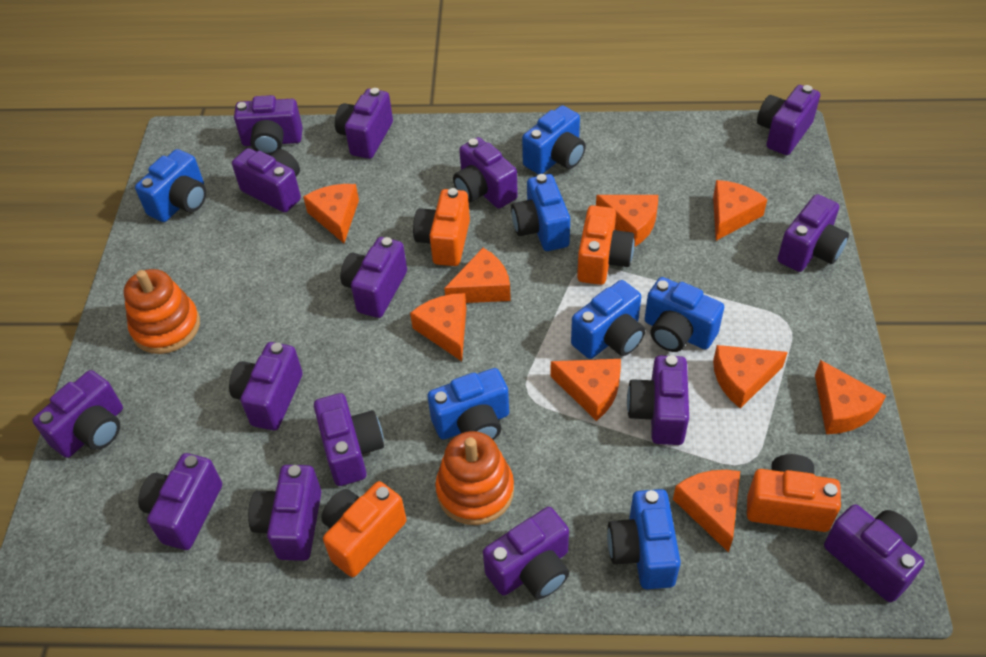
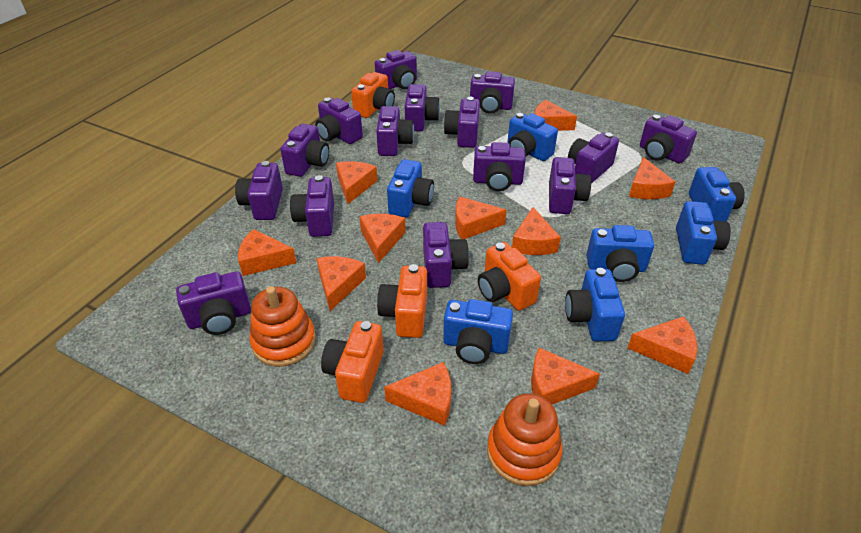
orange cheese: 9 -> 11

